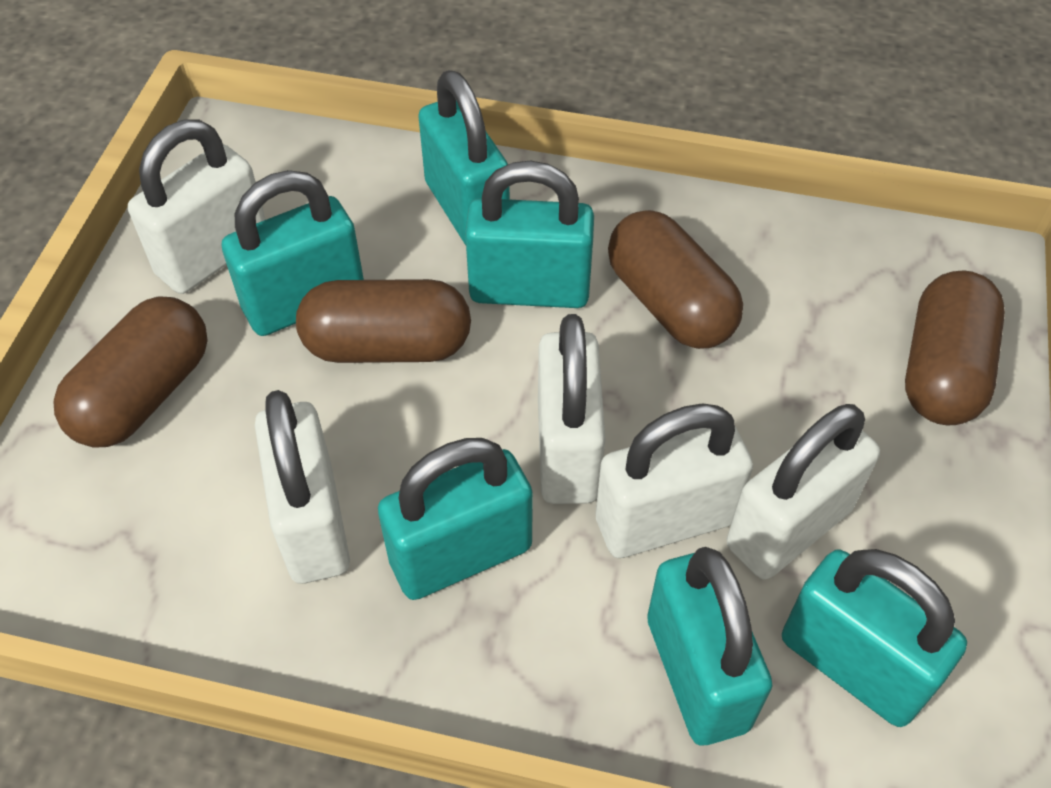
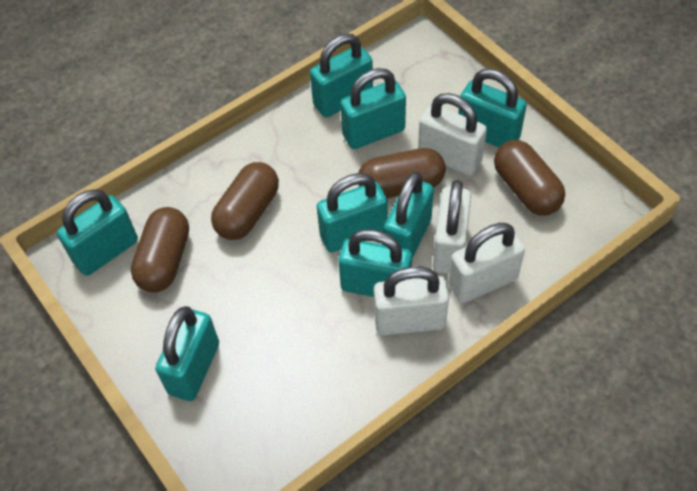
turquoise padlock: 6 -> 8
white padlock: 5 -> 4

